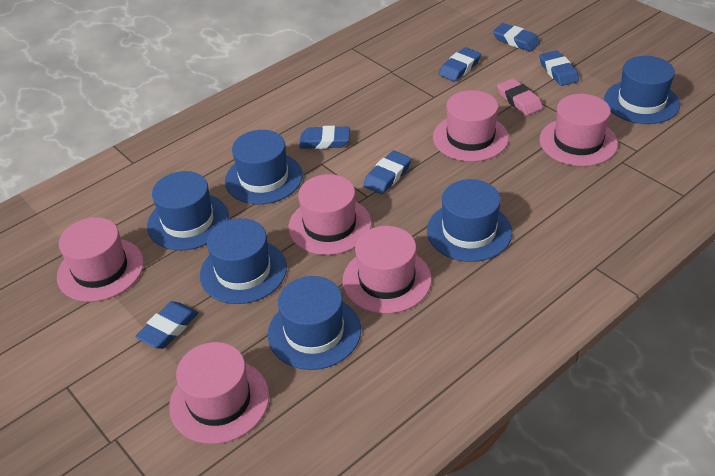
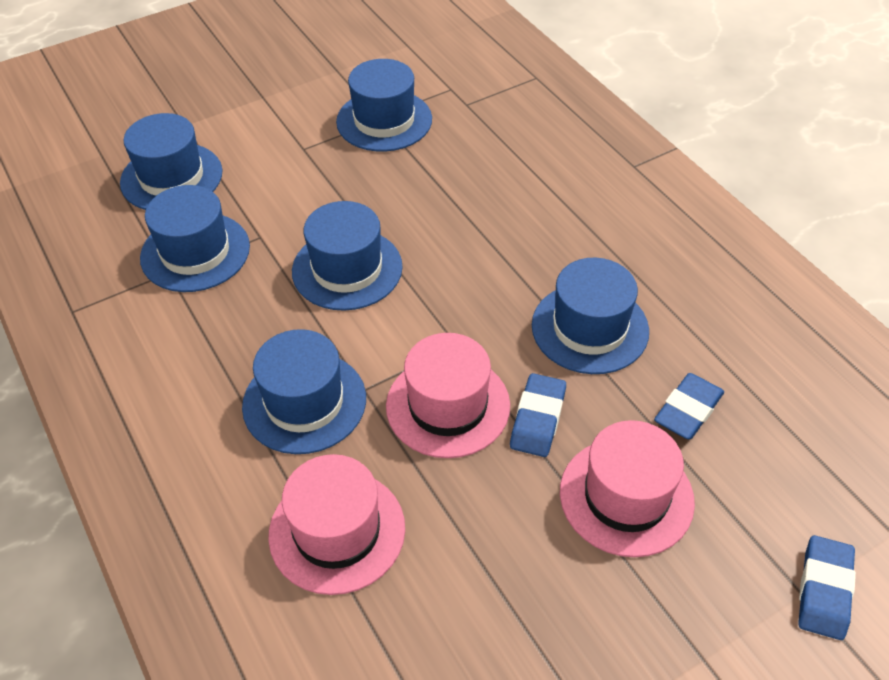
blue eraser: 6 -> 3
pink eraser: 1 -> 0
pink hat: 6 -> 3

